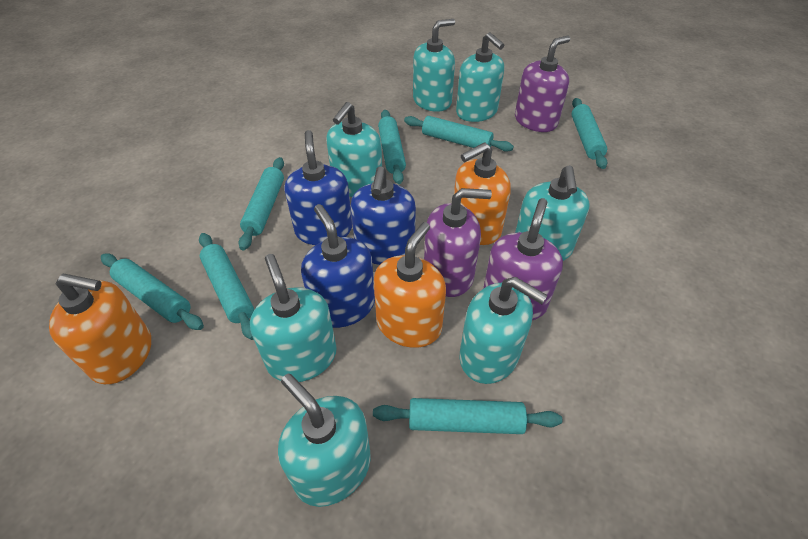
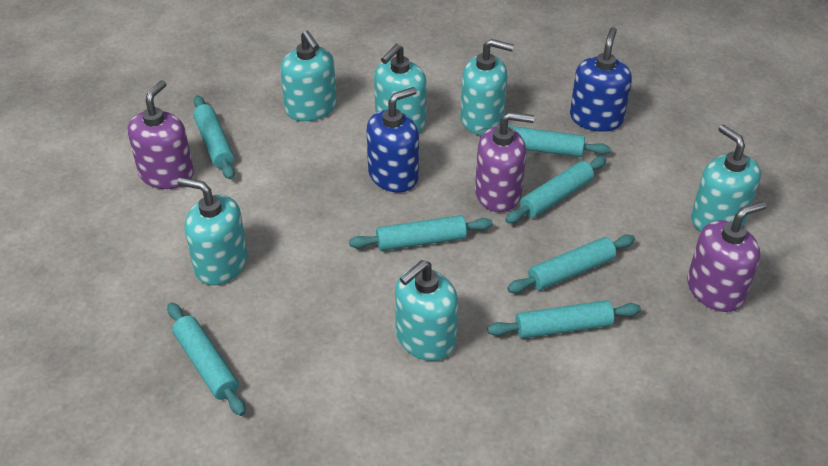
blue soap dispenser: 3 -> 2
orange soap dispenser: 3 -> 0
turquoise soap dispenser: 7 -> 6

